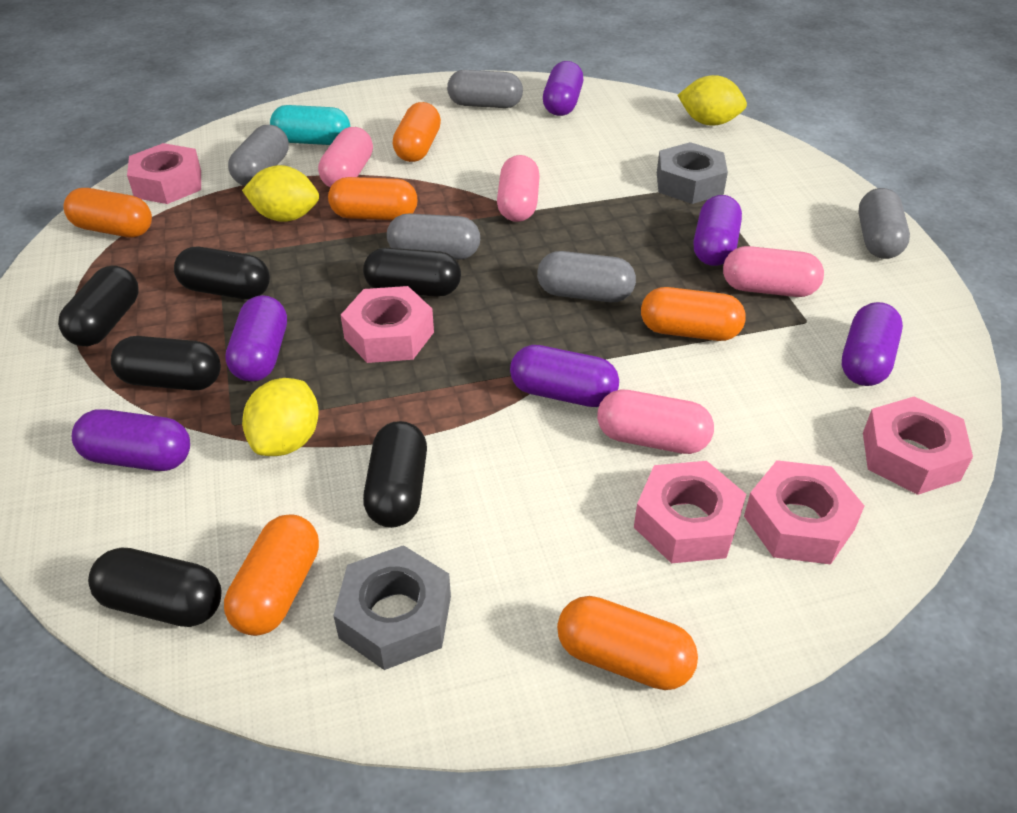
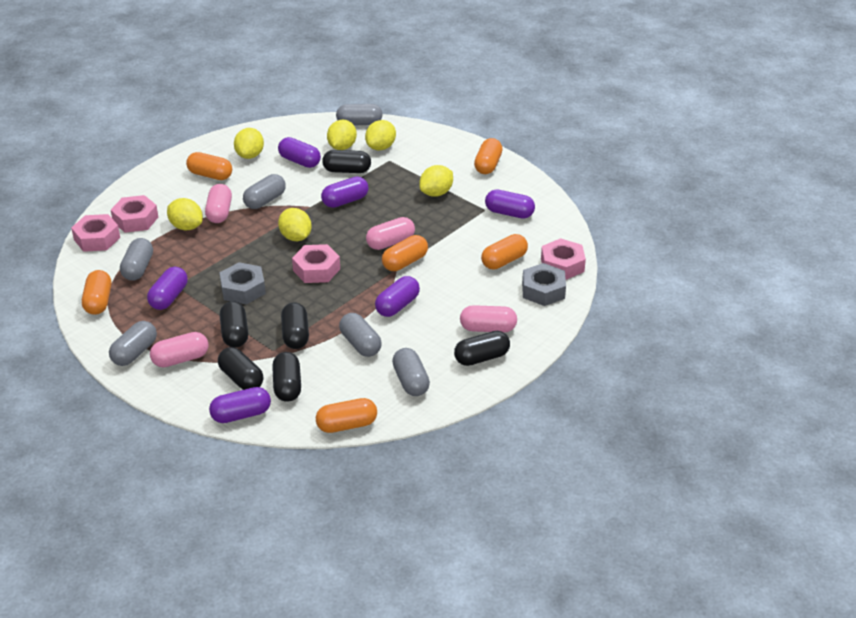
grey capsule: 5 -> 6
pink nut: 5 -> 4
turquoise capsule: 1 -> 0
yellow lemon: 3 -> 6

